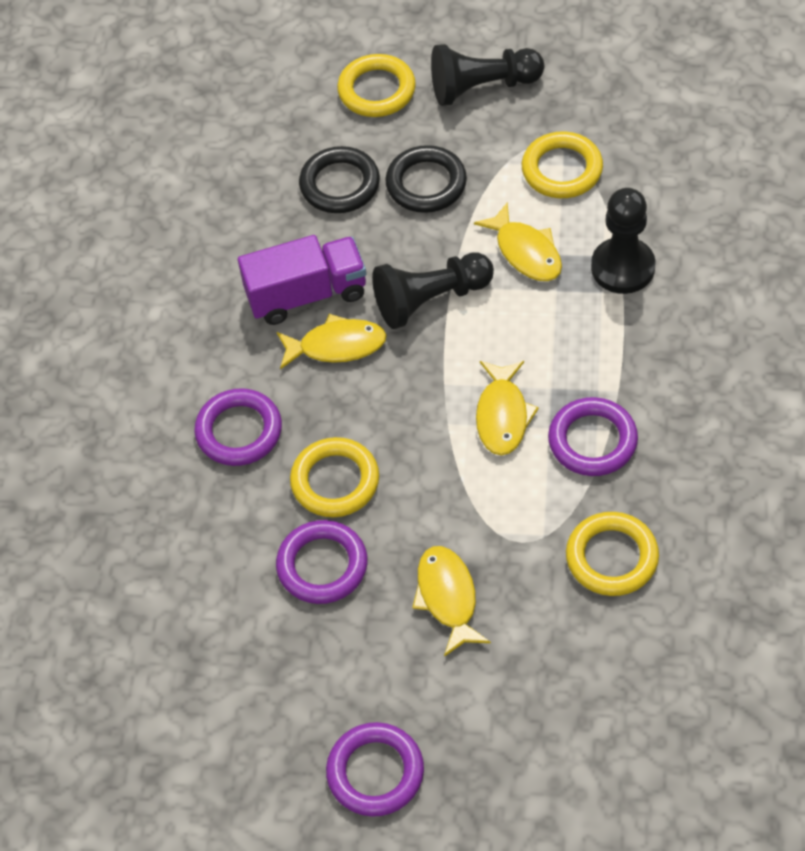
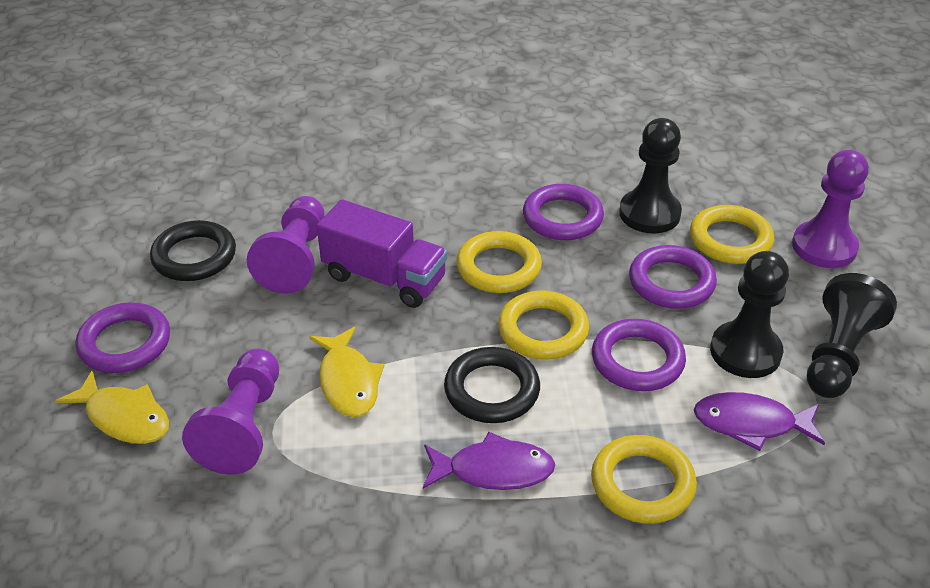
purple fish: 0 -> 2
purple pawn: 0 -> 3
yellow fish: 4 -> 2

